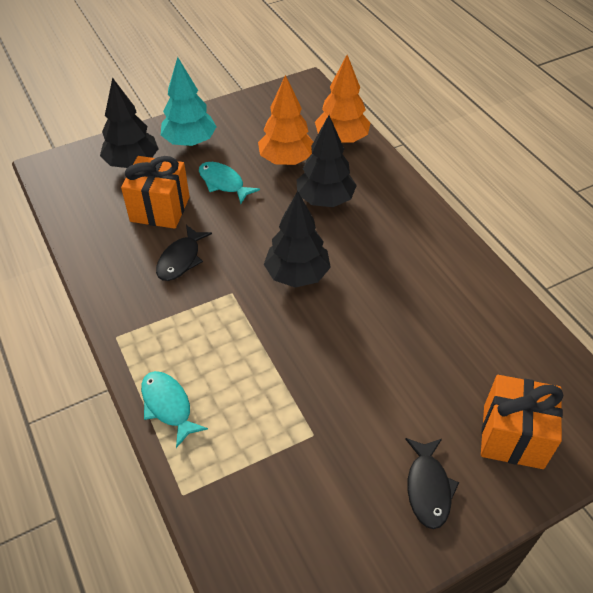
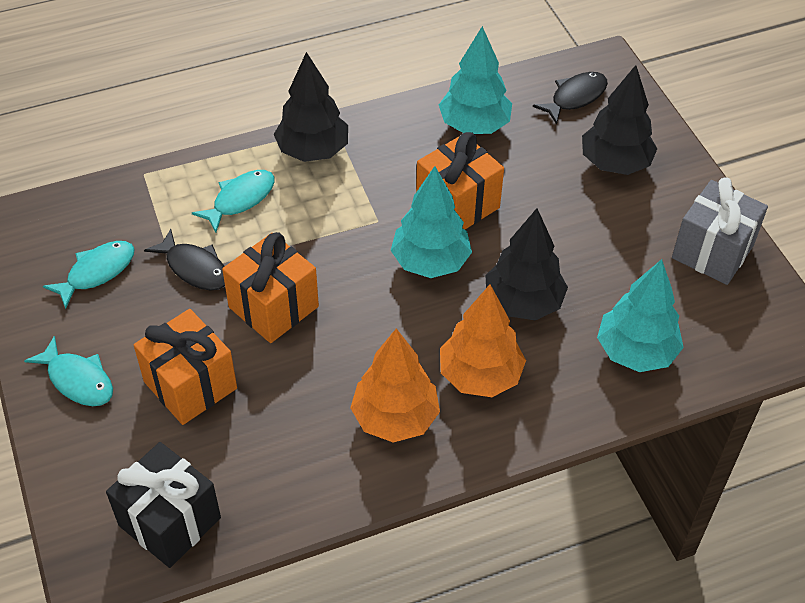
black gift: 0 -> 1
grey gift: 0 -> 1
orange gift: 2 -> 3
turquoise fish: 2 -> 3
turquoise tree: 1 -> 3

